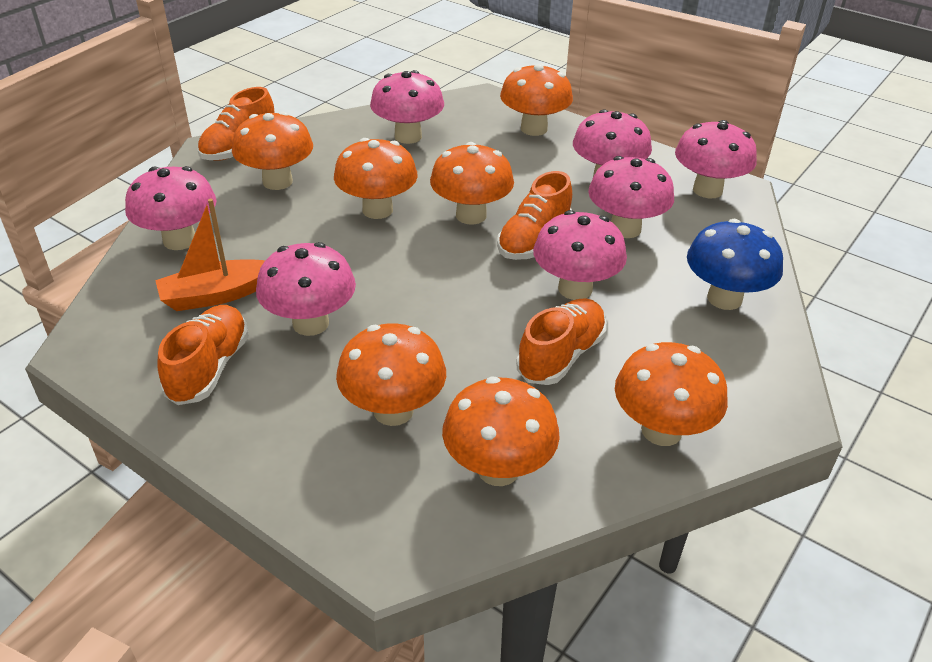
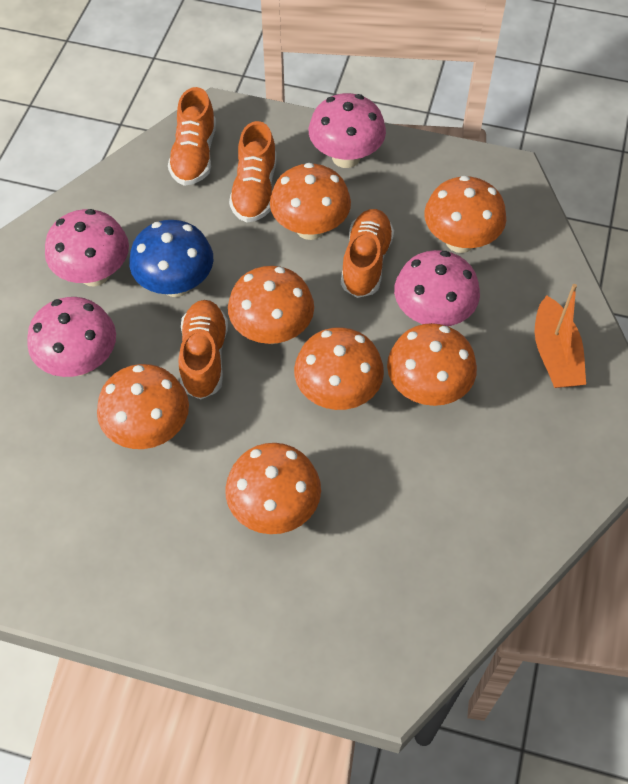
pink mushroom: 7 -> 4

